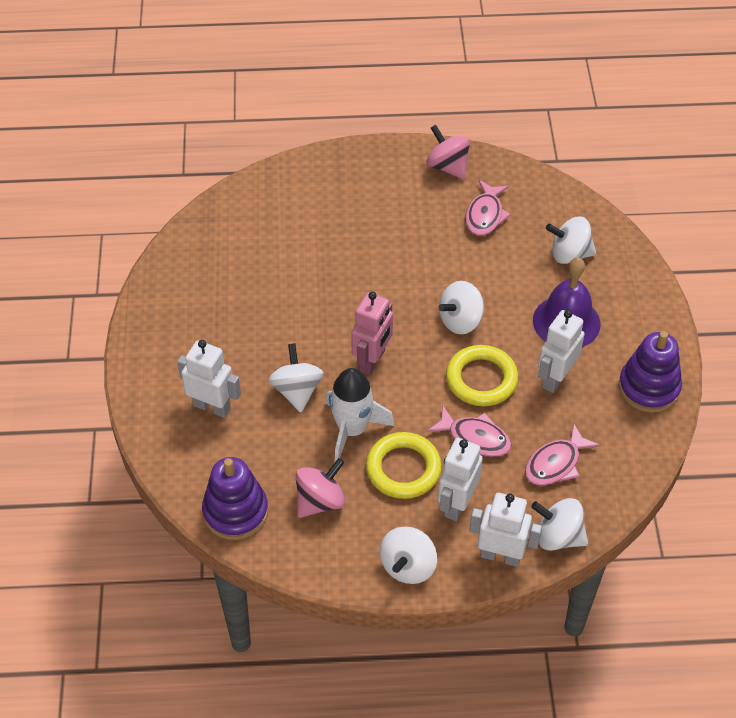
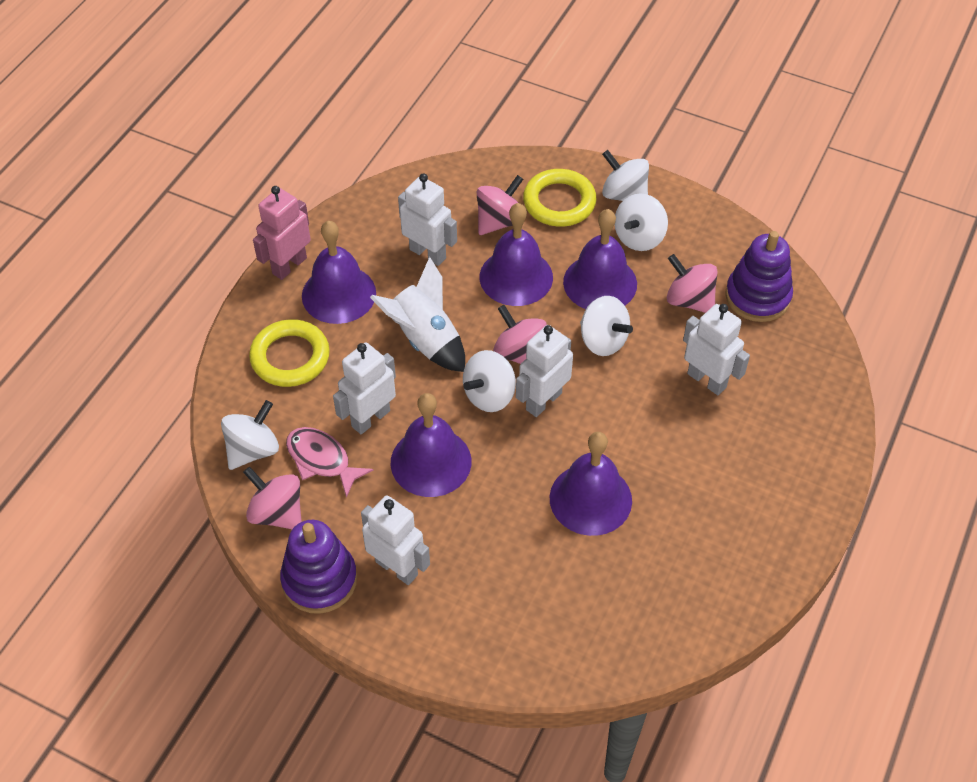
pink fish: 3 -> 1
pink spinning top: 2 -> 4
purple bell: 1 -> 5
white robot: 4 -> 5

